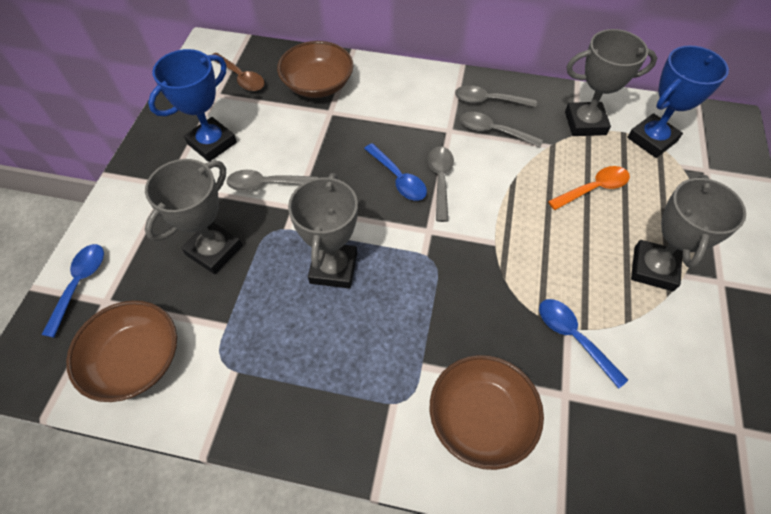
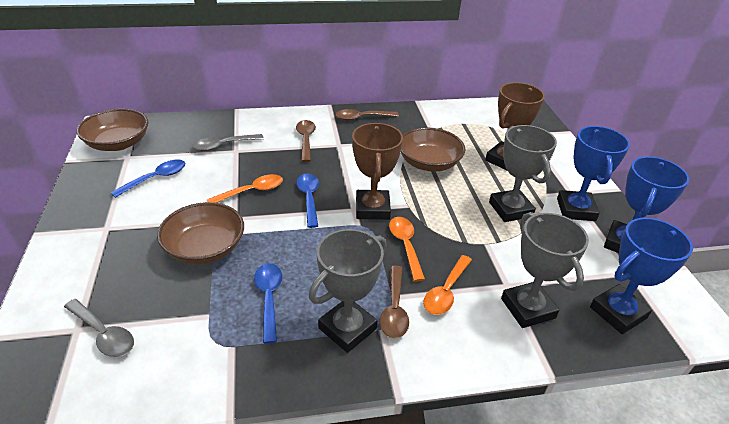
blue trophy: 2 -> 3
brown spoon: 1 -> 3
brown trophy: 0 -> 2
grey spoon: 4 -> 2
grey trophy: 4 -> 3
orange spoon: 1 -> 3

